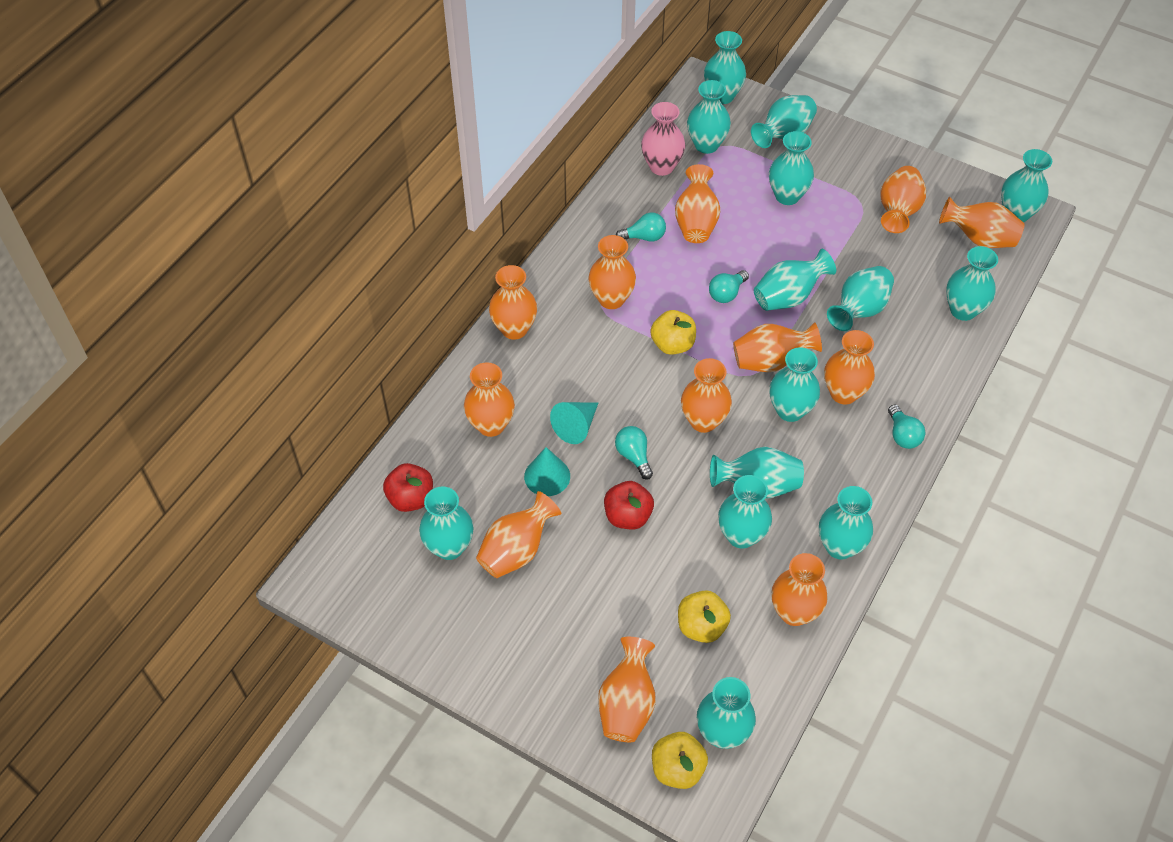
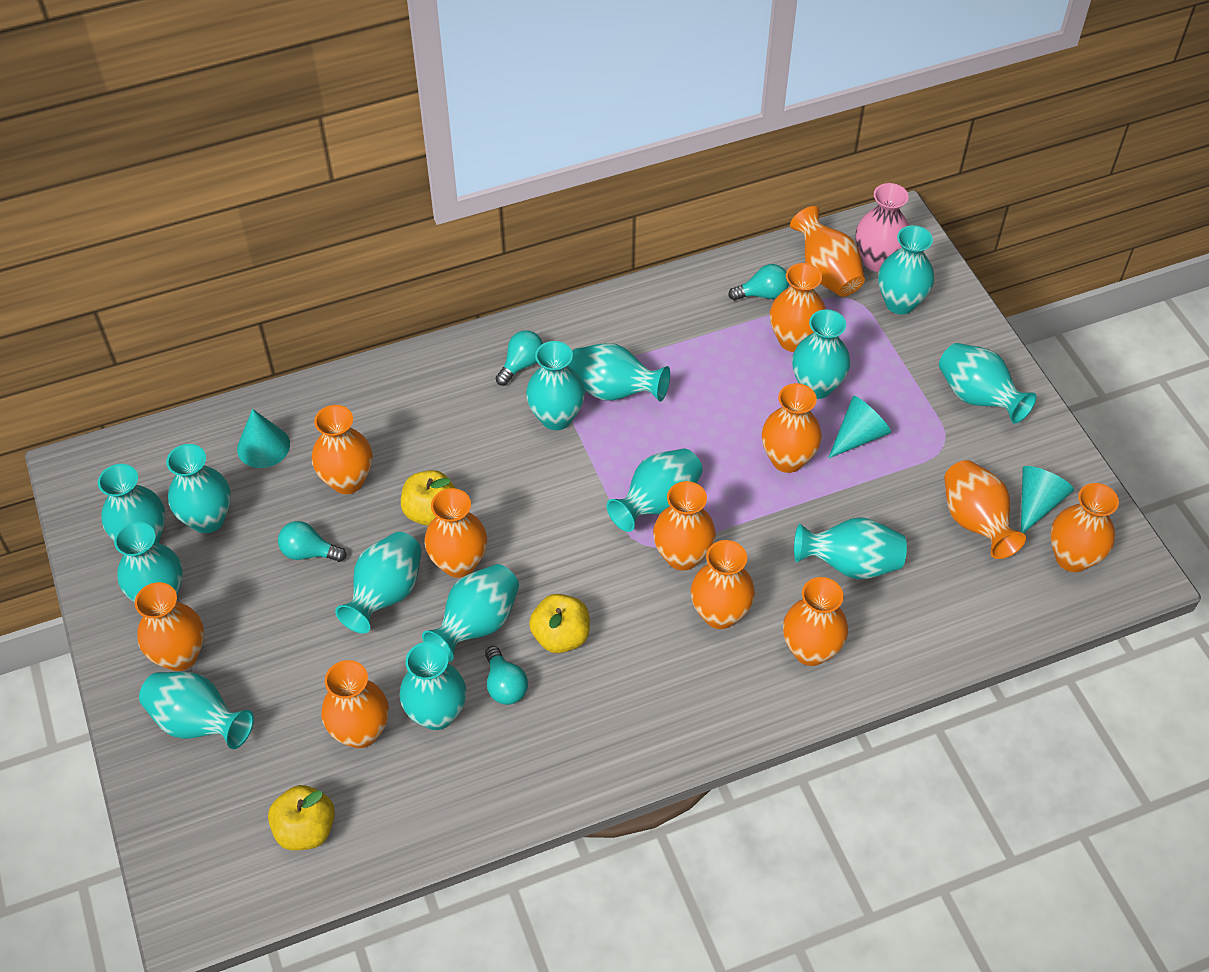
red apple: 2 -> 0
turquoise cone: 2 -> 3

